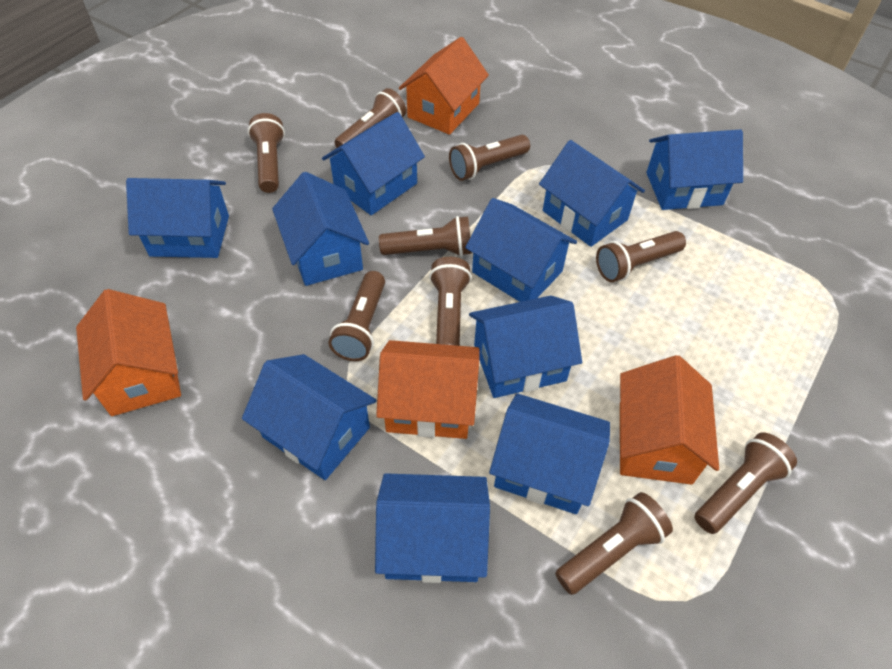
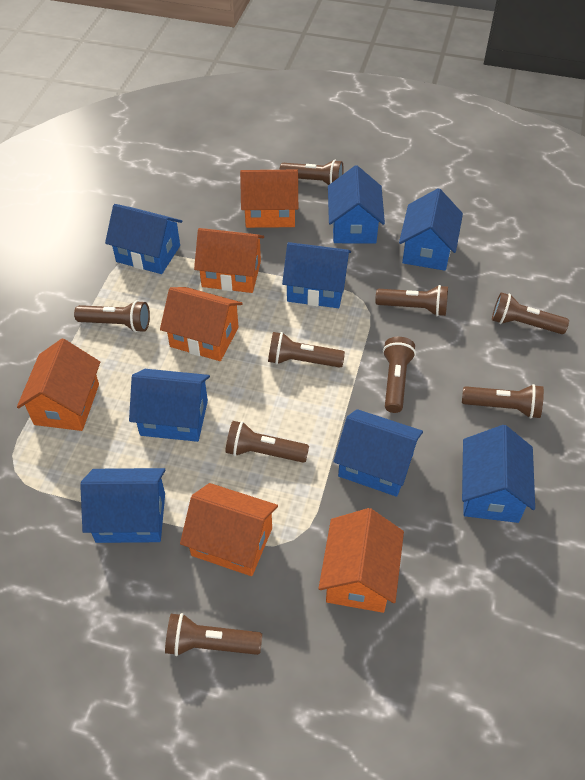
blue house: 10 -> 8
orange house: 4 -> 6

